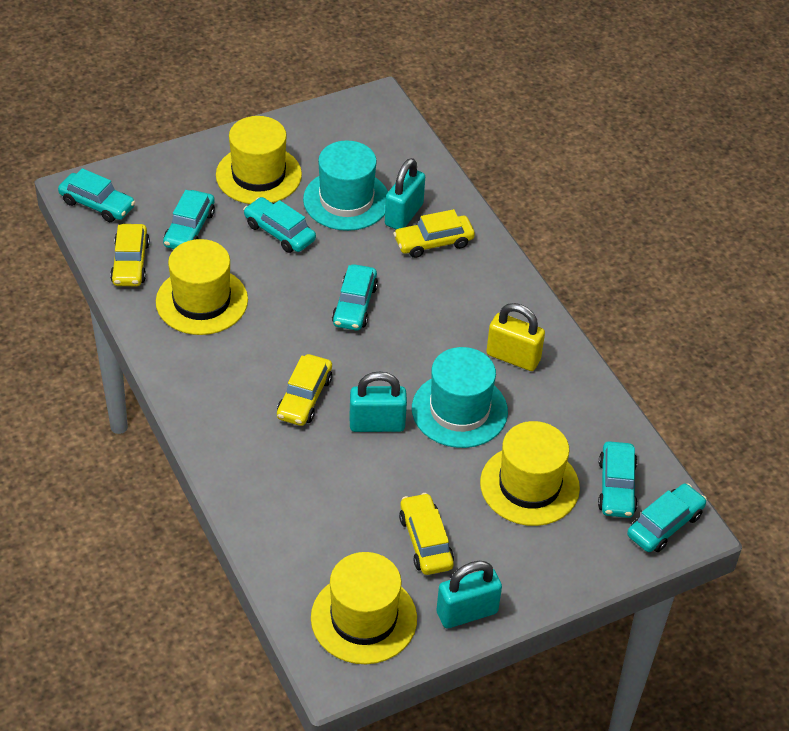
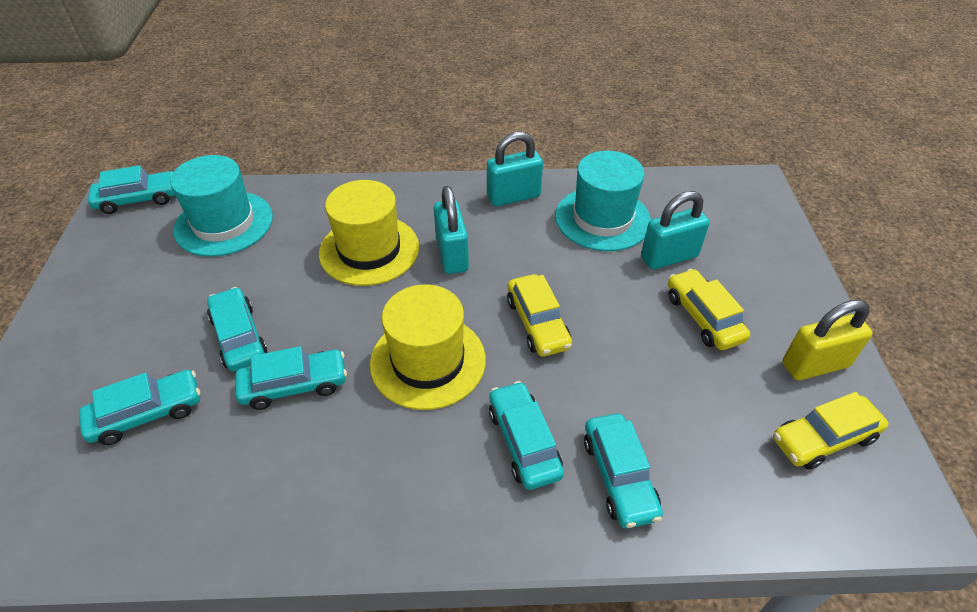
yellow car: 4 -> 3
yellow hat: 4 -> 2

